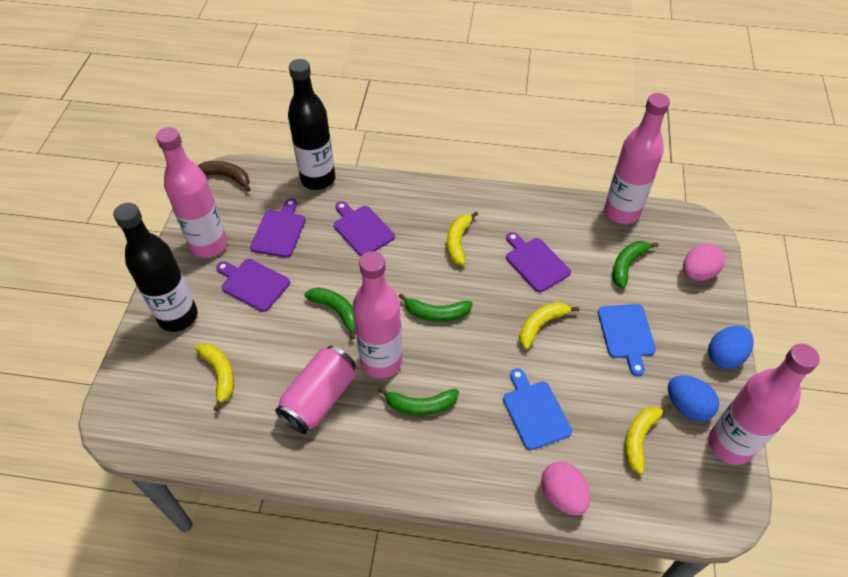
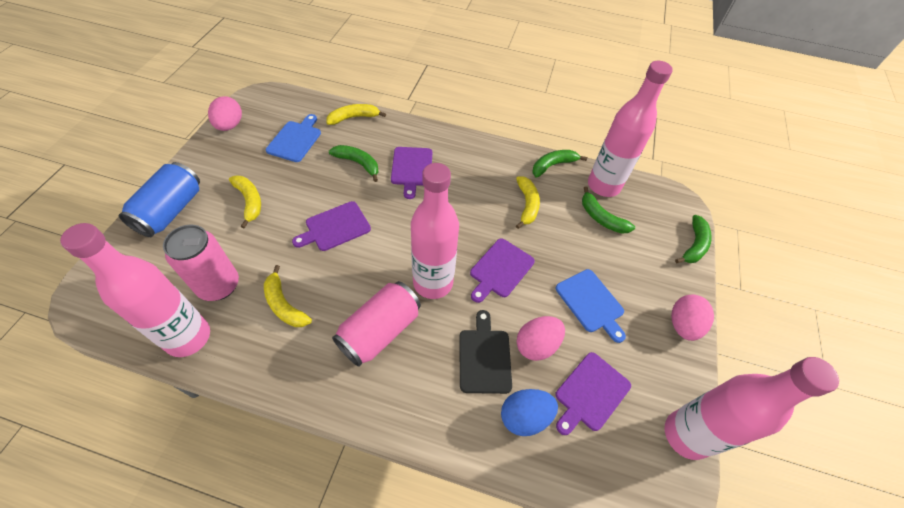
black bottle: 2 -> 0
black cutting board: 0 -> 1
blue can: 0 -> 1
blue egg: 2 -> 1
brown banana: 1 -> 0
pink can: 1 -> 2
pink egg: 2 -> 3

